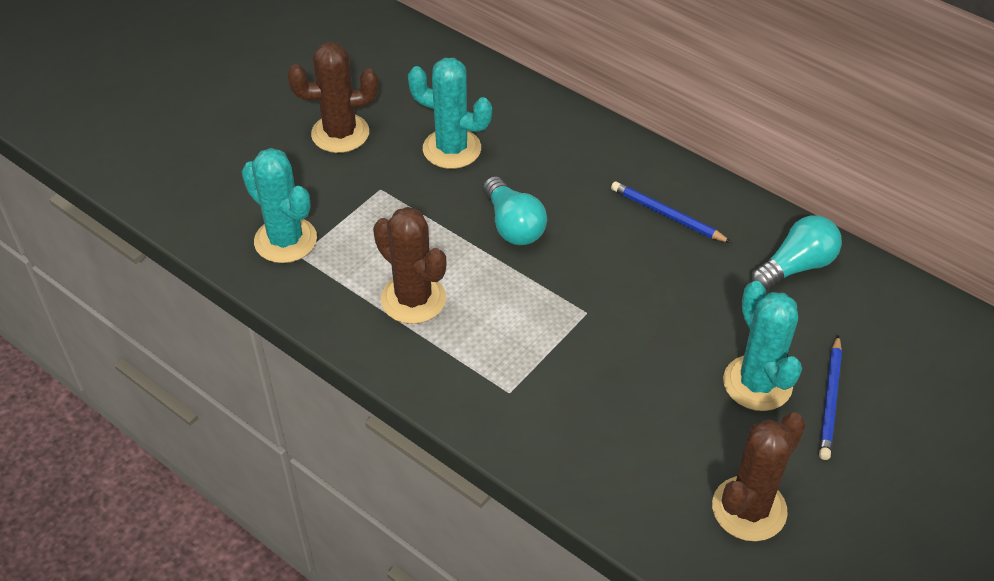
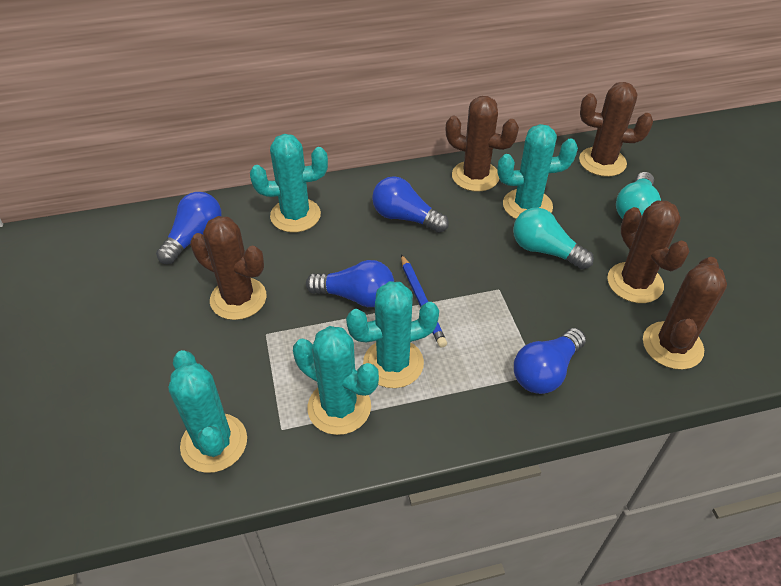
blue light bulb: 0 -> 4
blue pencil: 2 -> 1
brown cactus: 3 -> 5
turquoise cactus: 3 -> 5

